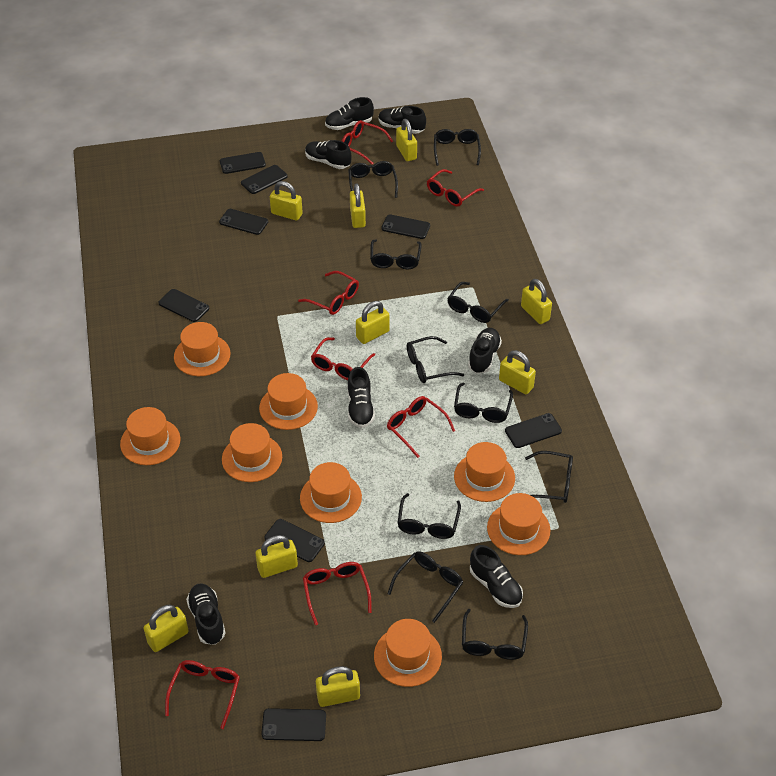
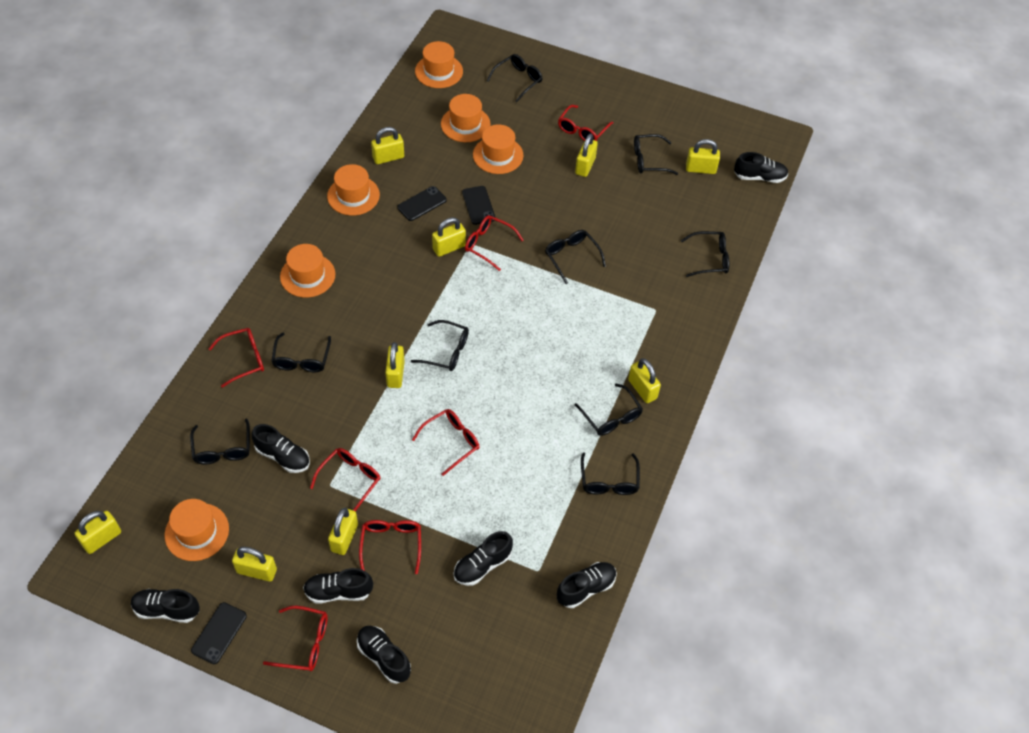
black glasses: 10 -> 9
black phone: 8 -> 3
orange hat: 8 -> 6

